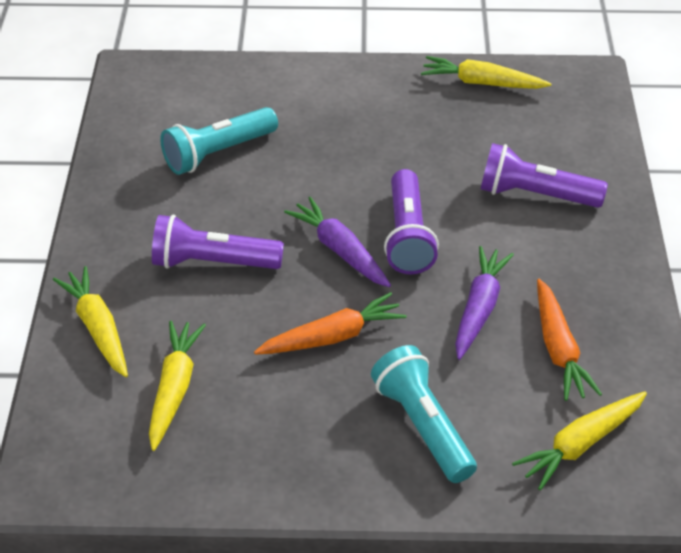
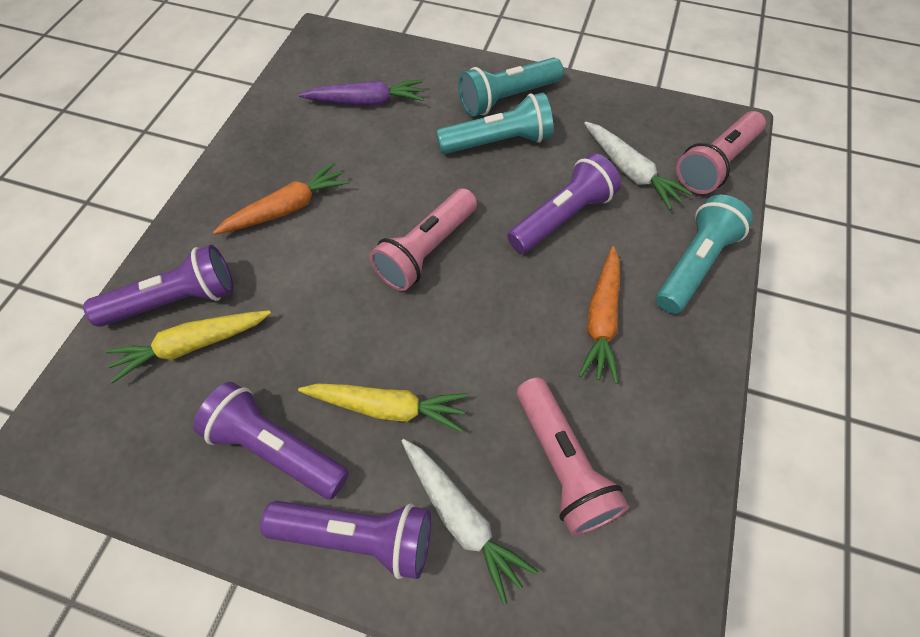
pink flashlight: 0 -> 3
purple carrot: 2 -> 1
purple flashlight: 3 -> 4
turquoise flashlight: 2 -> 3
white carrot: 0 -> 2
yellow carrot: 4 -> 2

